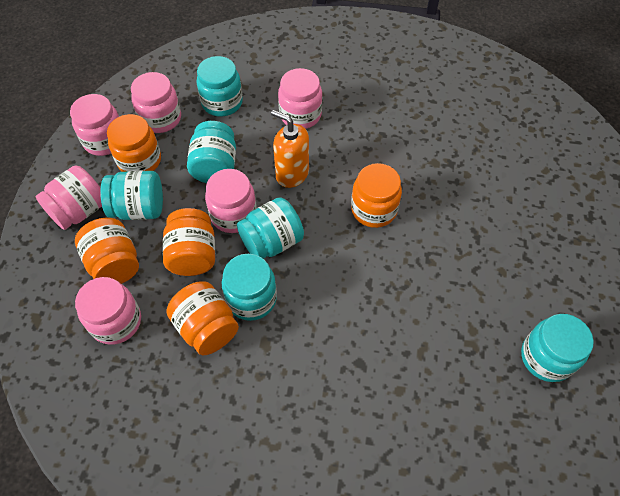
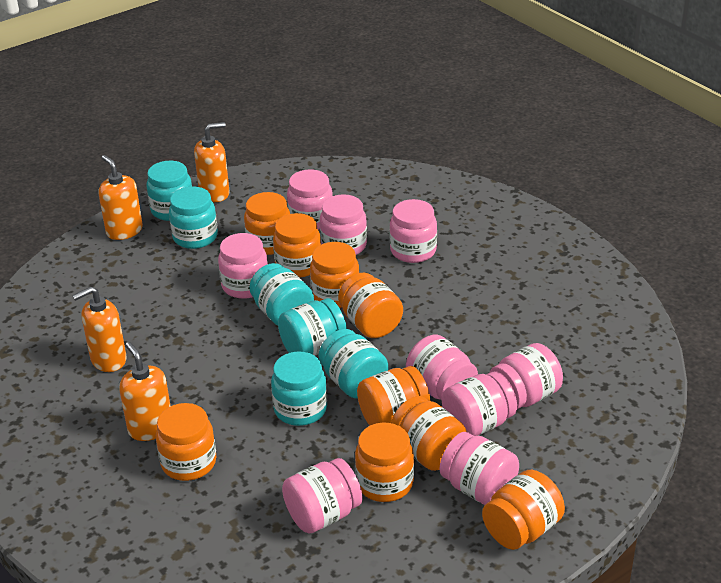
orange jar: 5 -> 9
orange soap dispenser: 1 -> 4
pink jar: 6 -> 9

